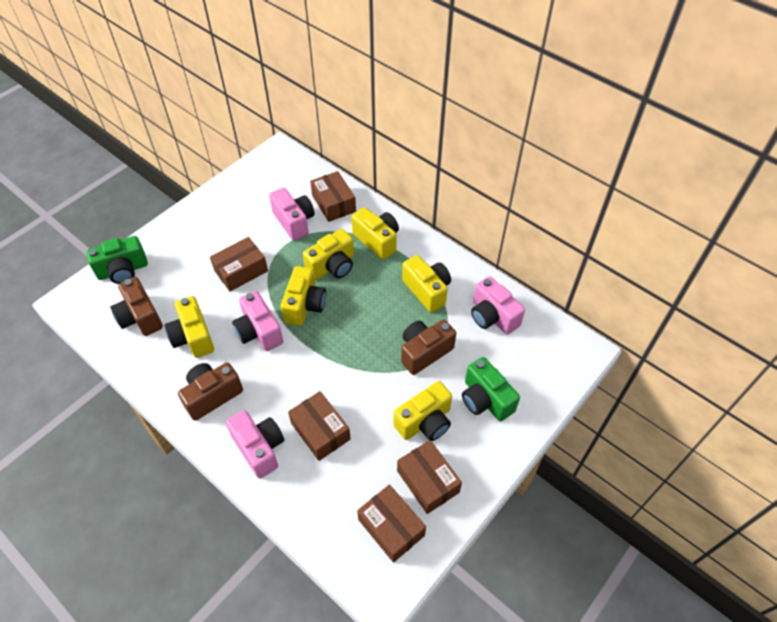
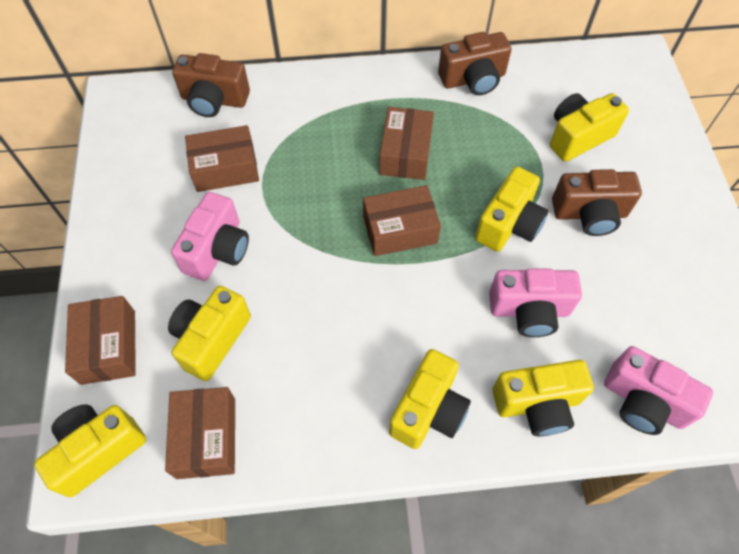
green camera: 2 -> 0
pink camera: 4 -> 3

